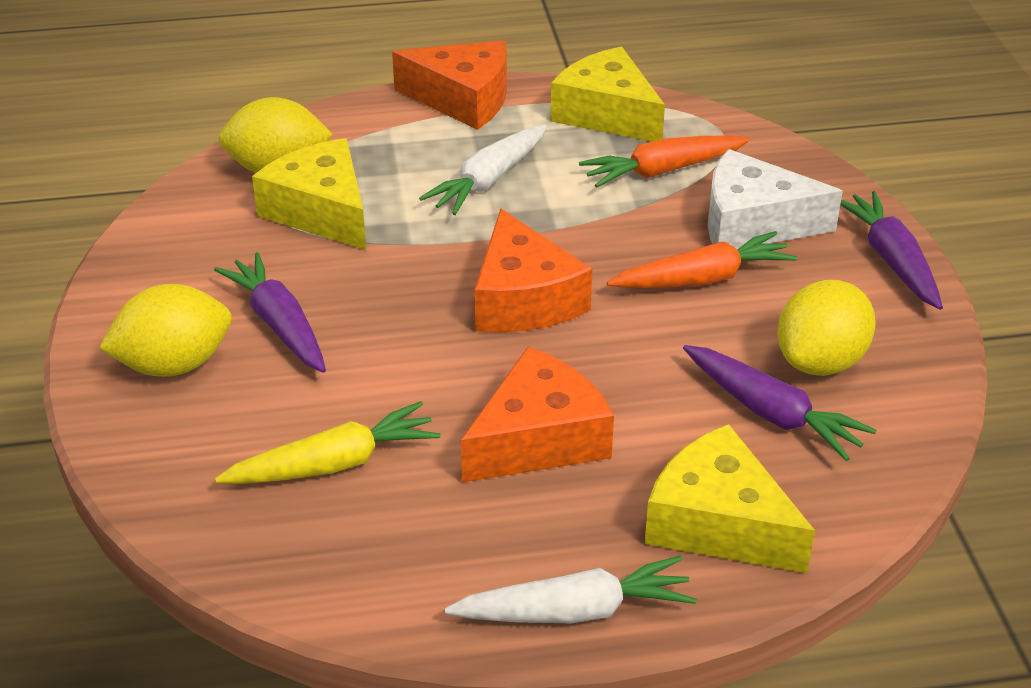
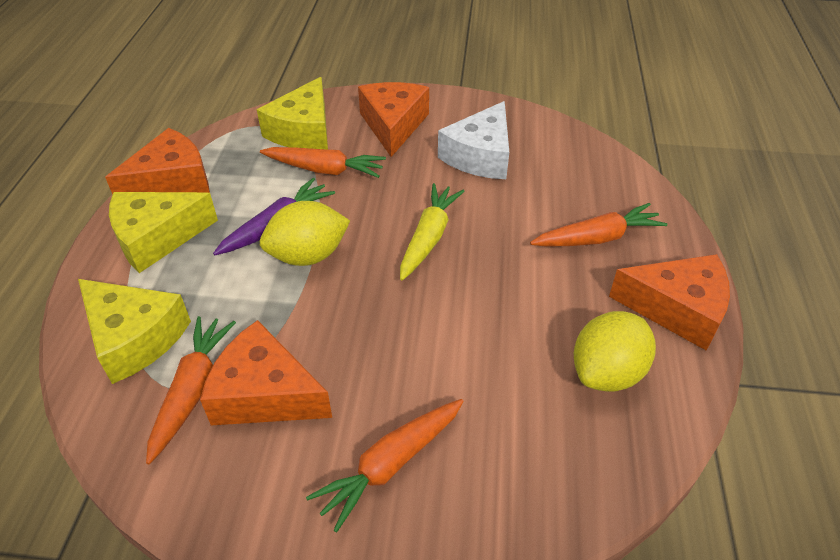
orange carrot: 2 -> 4
orange cheese: 3 -> 4
purple carrot: 3 -> 1
white carrot: 2 -> 0
yellow lemon: 3 -> 2

